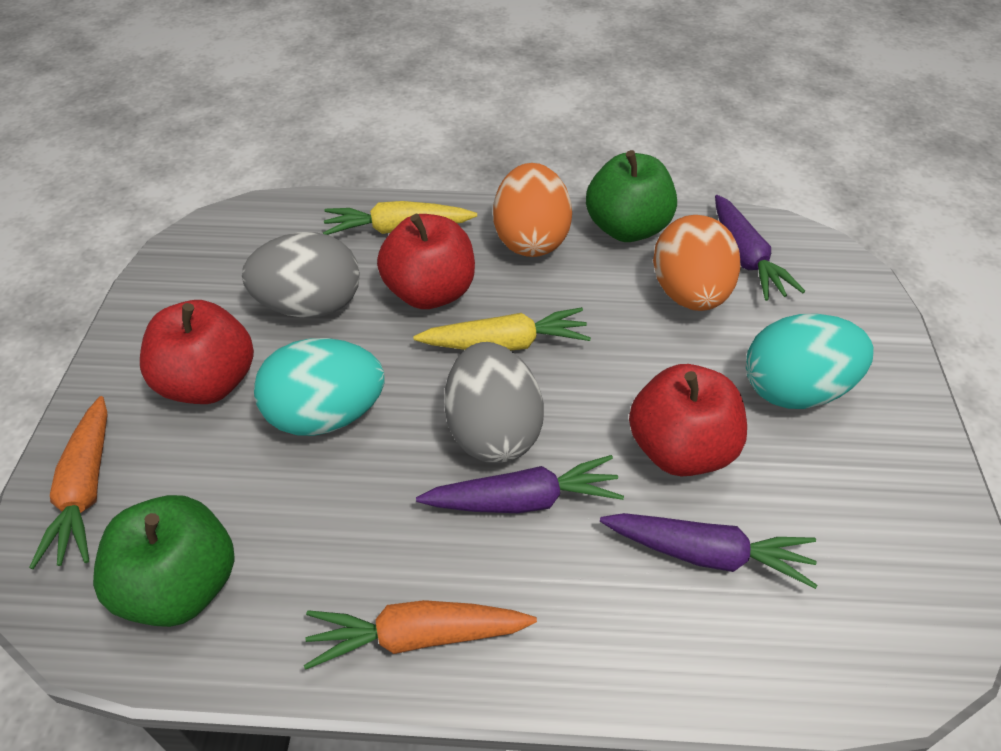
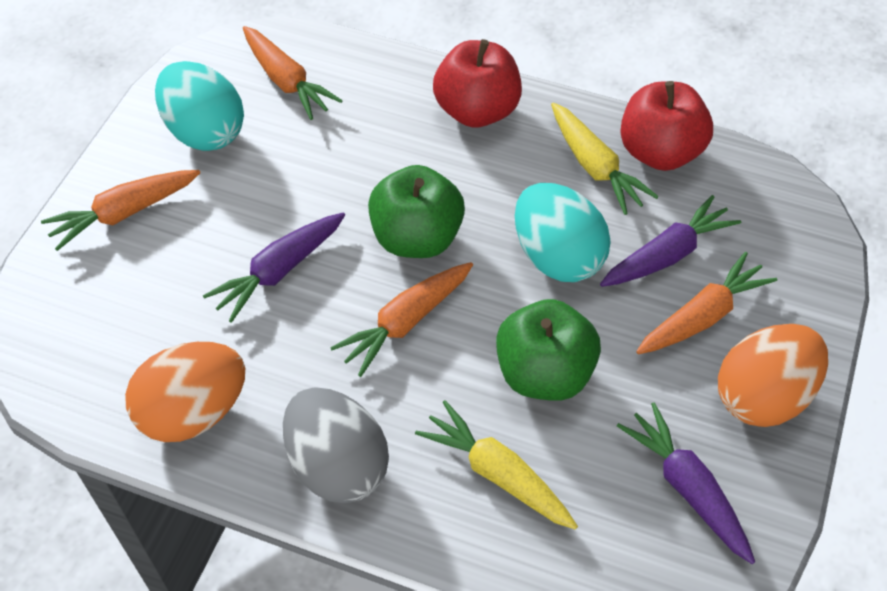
grey egg: 2 -> 1
orange carrot: 2 -> 4
red apple: 3 -> 2

